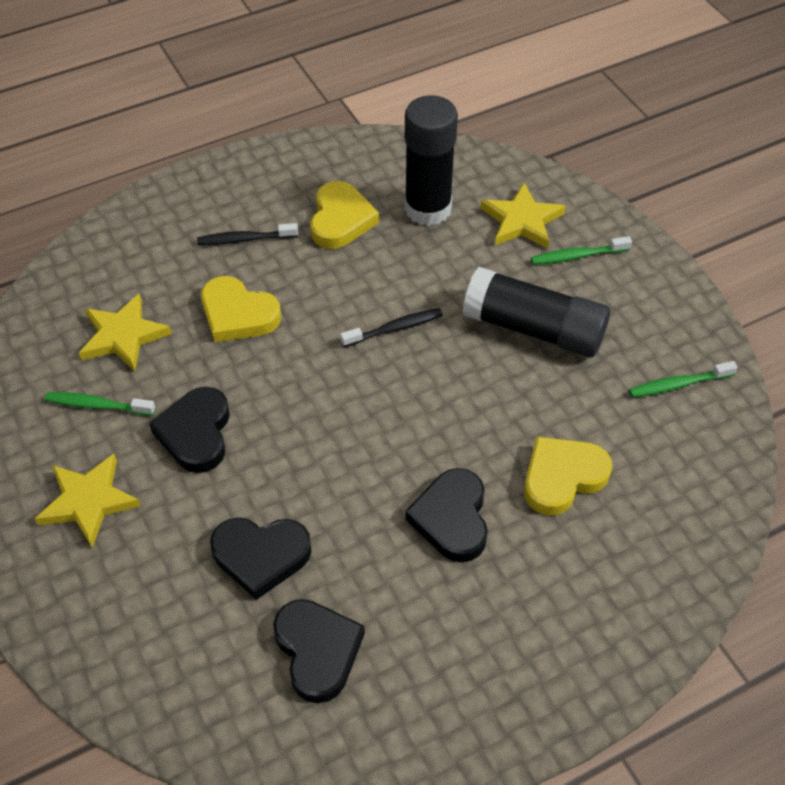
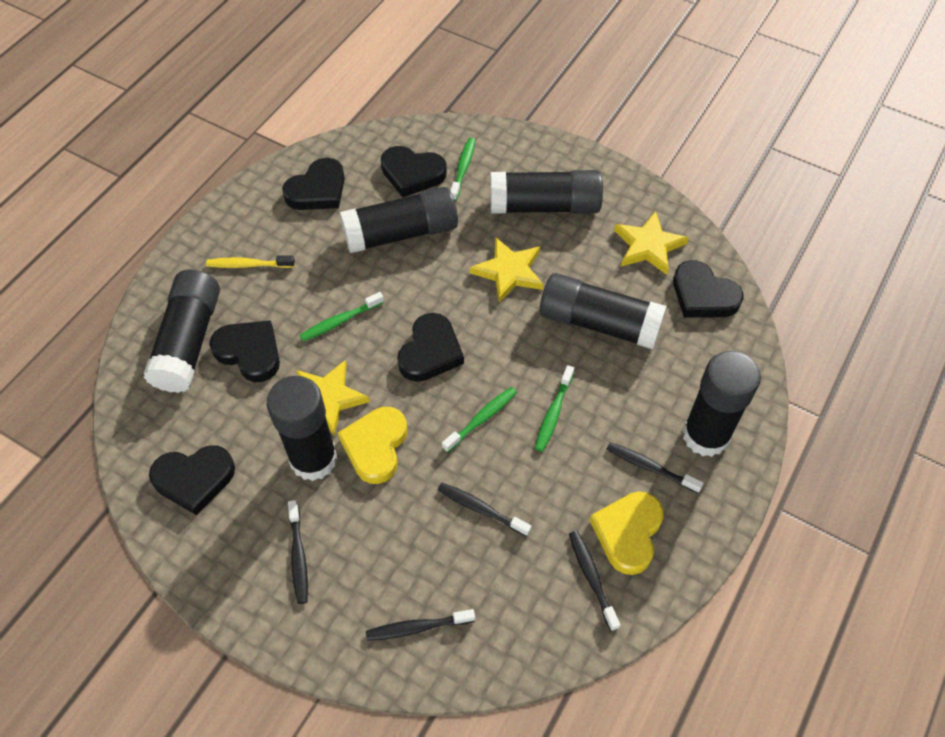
black glue stick: 2 -> 6
black heart: 4 -> 6
black toothbrush: 2 -> 5
green toothbrush: 3 -> 4
yellow heart: 3 -> 2
yellow toothbrush: 0 -> 1

